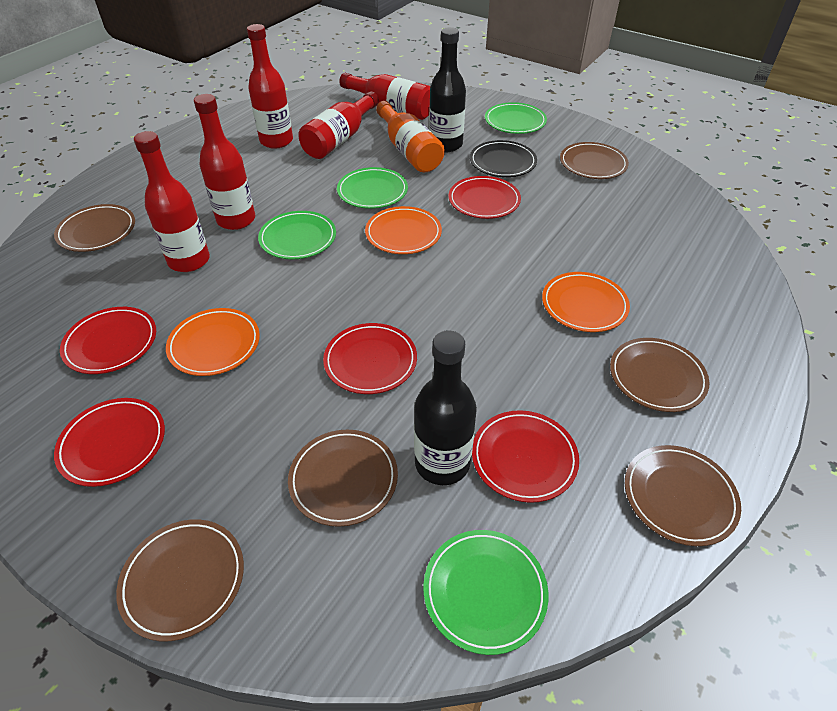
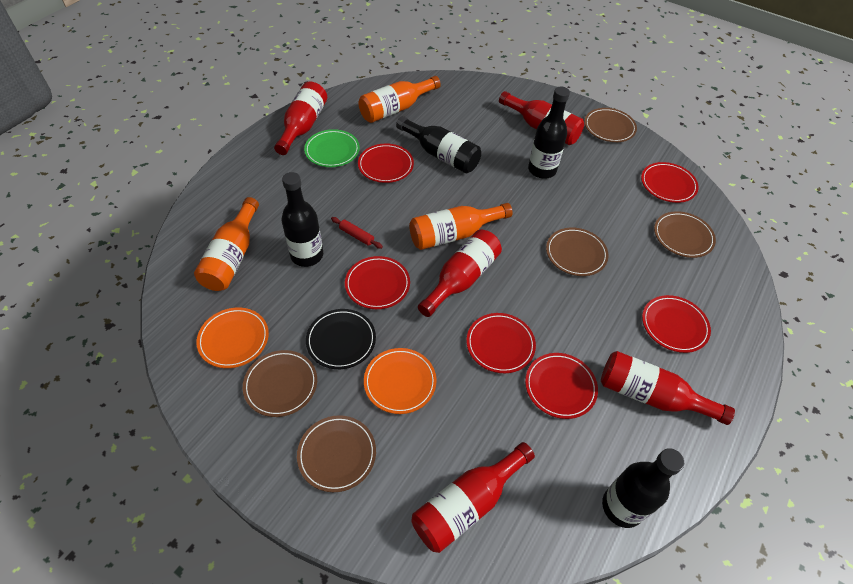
black bottle: 2 -> 4
brown plate: 6 -> 5
green plate: 4 -> 1
orange bottle: 1 -> 3
orange plate: 3 -> 2
red plate: 5 -> 6
red rolling pin: 0 -> 1

